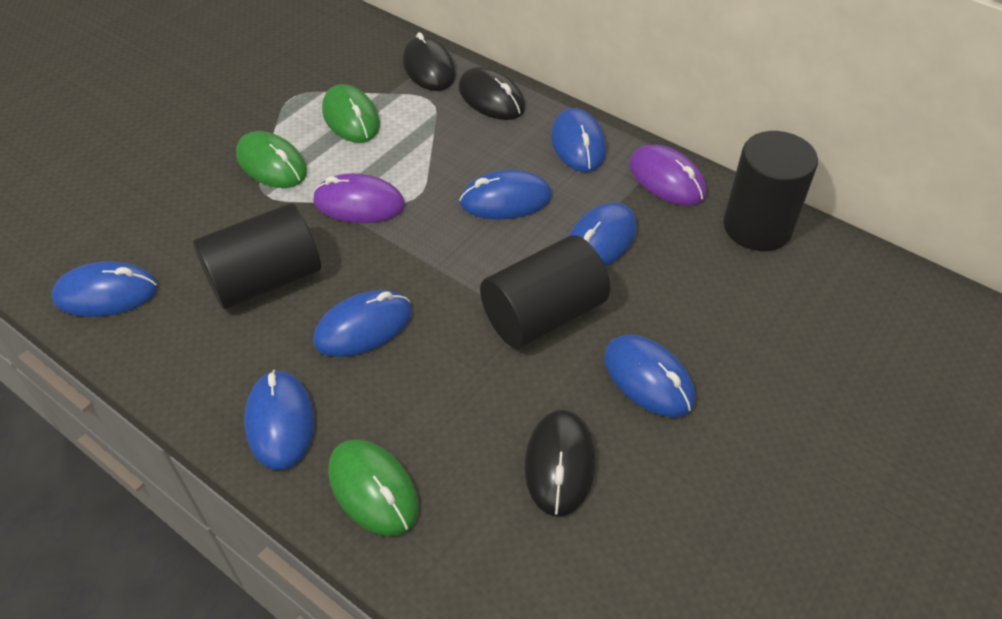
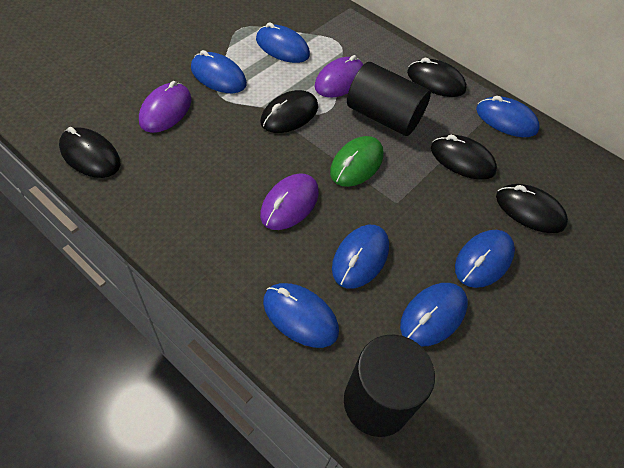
black cylinder: 3 -> 2
black mouse: 3 -> 5
green mouse: 3 -> 1
purple mouse: 2 -> 3

